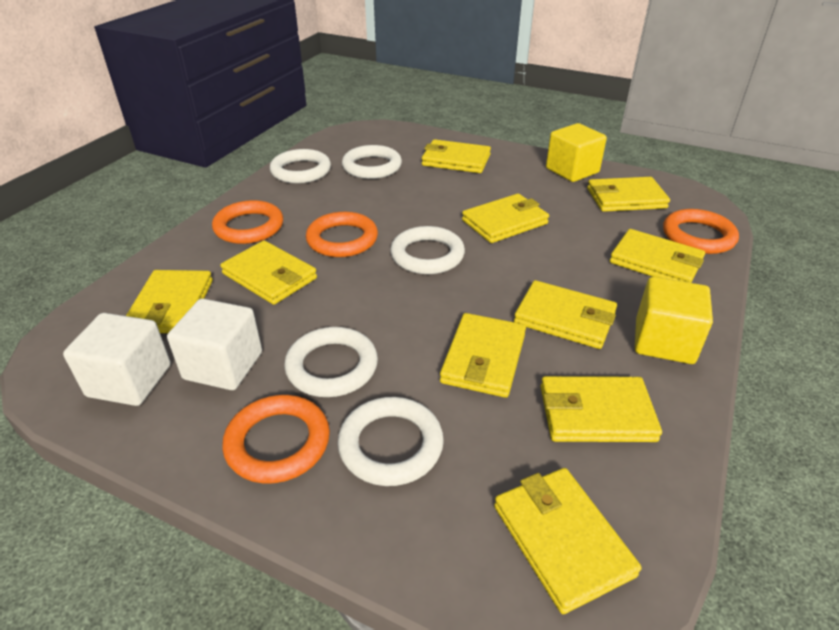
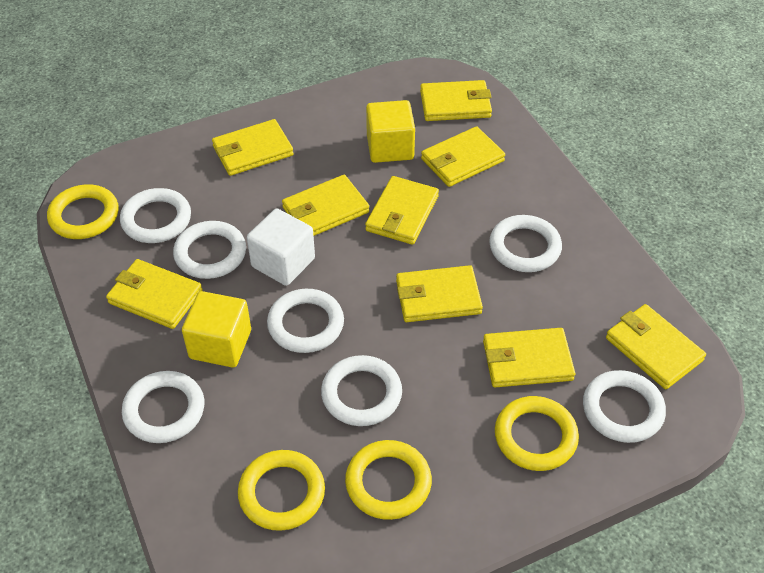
orange ring: 4 -> 0
white cube: 2 -> 1
white ring: 5 -> 7
yellow ring: 0 -> 4
yellow wallet: 10 -> 9

